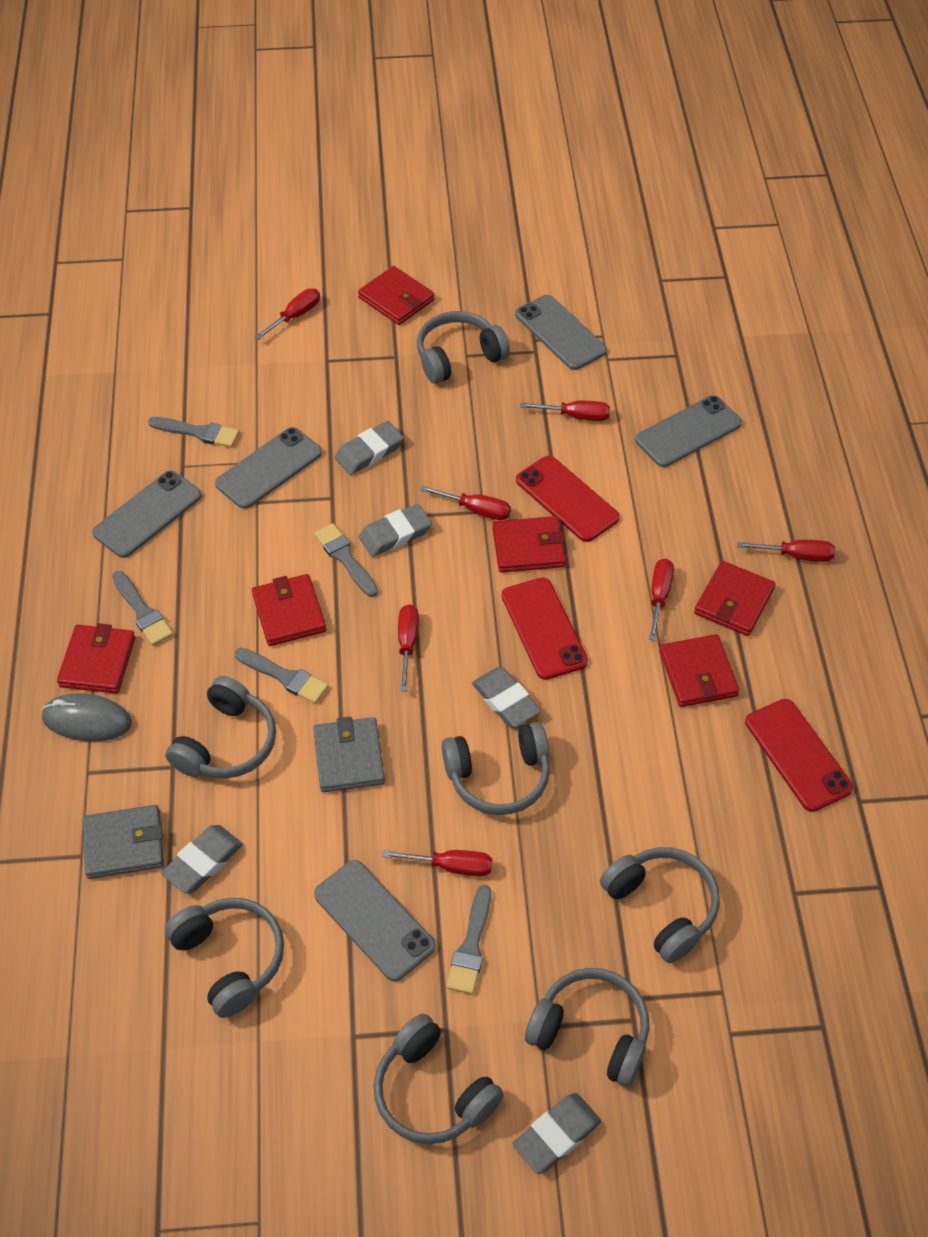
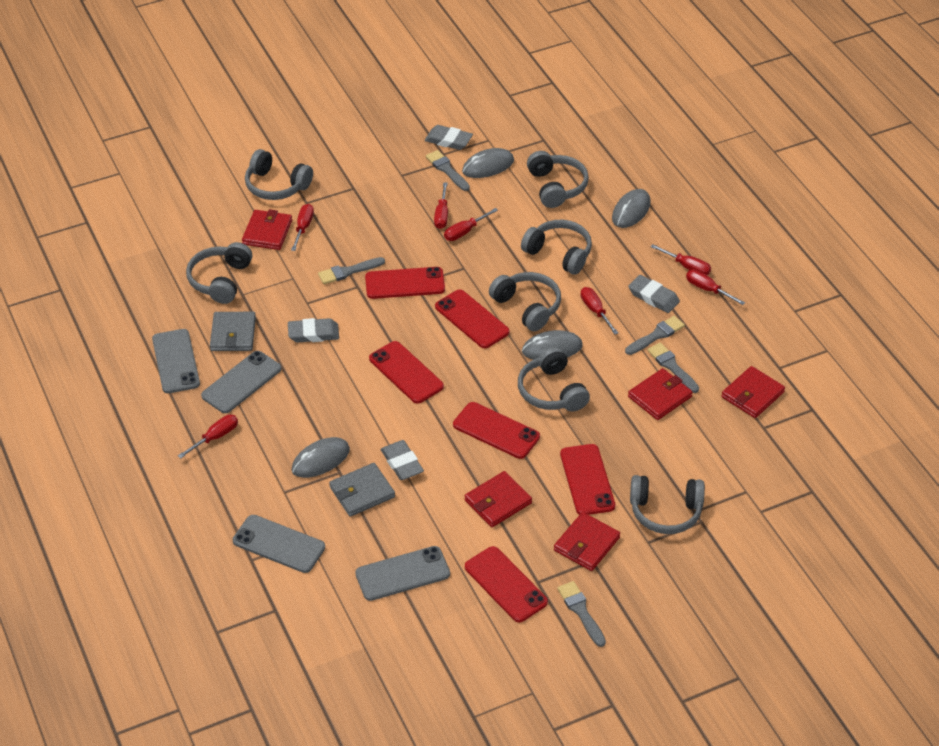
grey eraser: 5 -> 4
grey mouse: 1 -> 4
grey phone: 5 -> 4
red phone: 3 -> 6
red wallet: 6 -> 5

